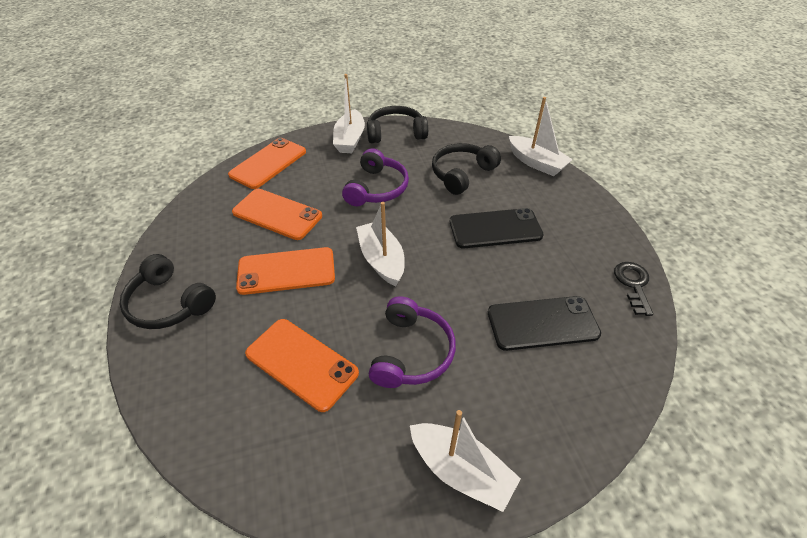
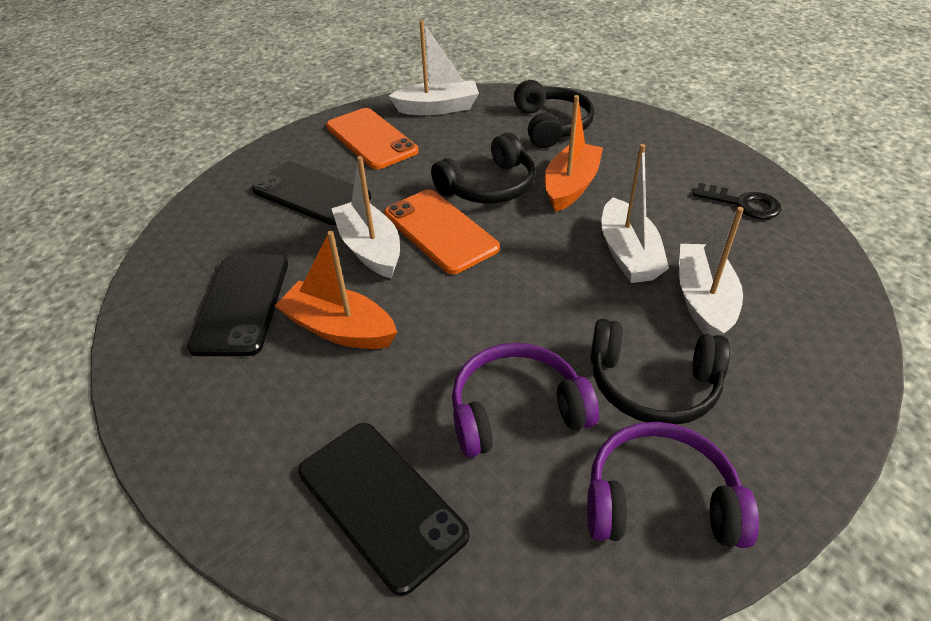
black phone: 2 -> 3
orange boat: 0 -> 2
orange phone: 4 -> 2

